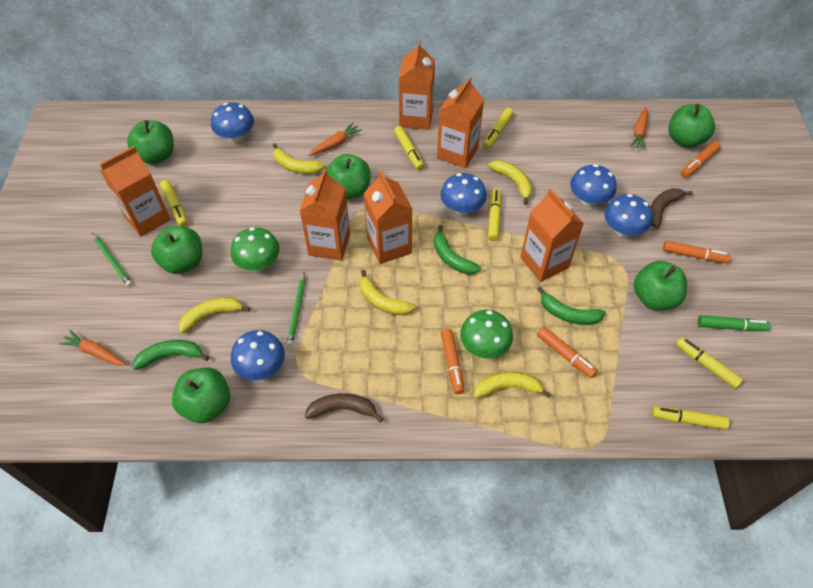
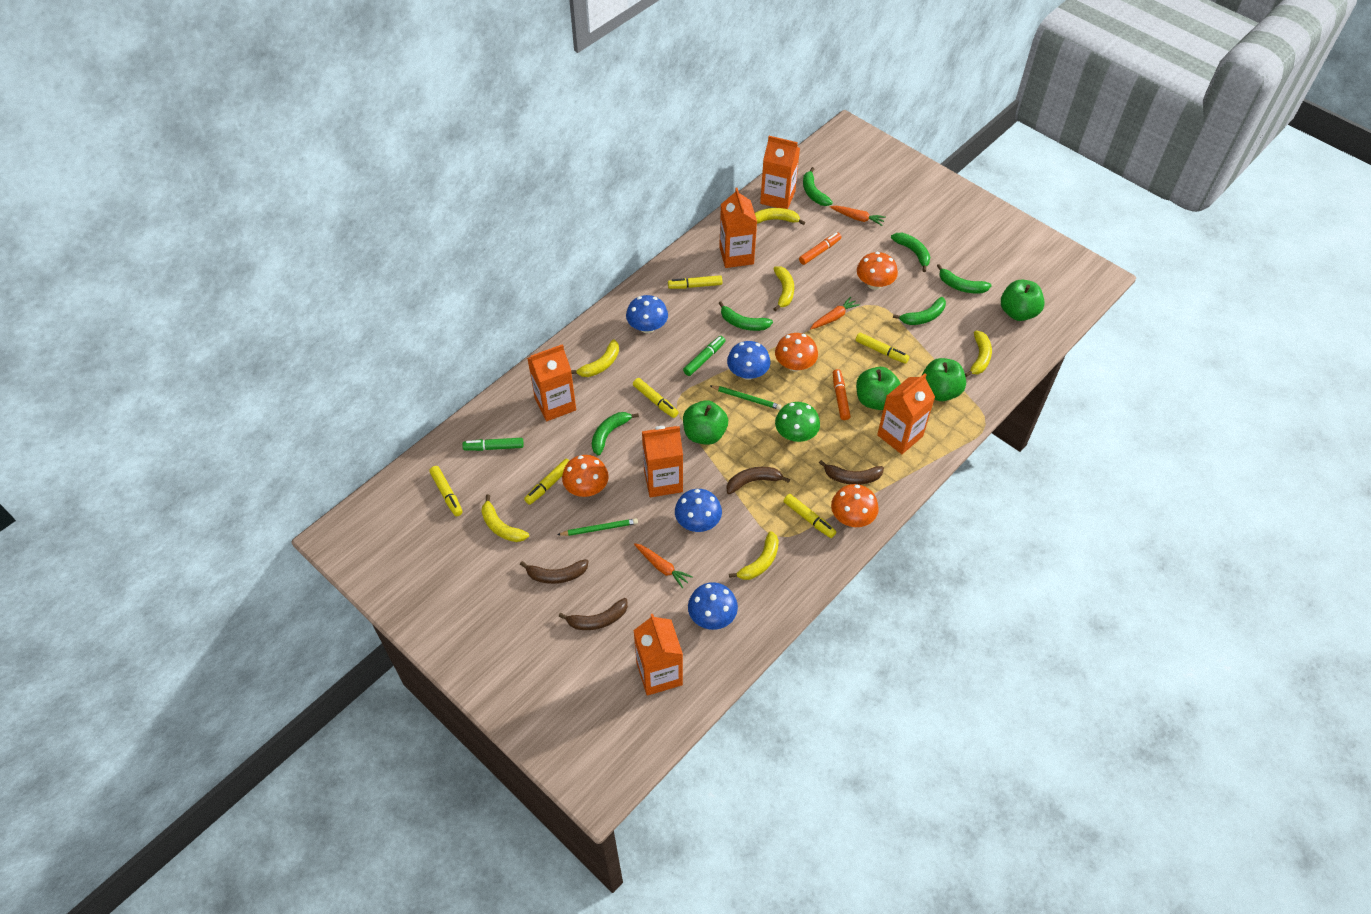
blue mushroom: 5 -> 4
brown banana: 2 -> 4
green apple: 6 -> 4
green banana: 3 -> 6
green marker: 1 -> 2
green mushroom: 2 -> 1
orange marker: 4 -> 2
orange mushroom: 0 -> 4
yellow banana: 5 -> 6

